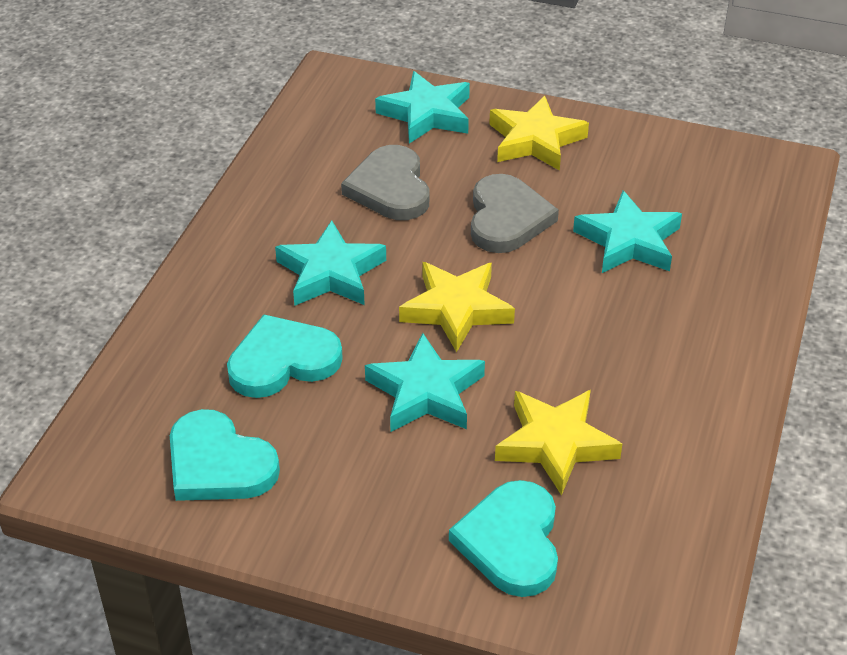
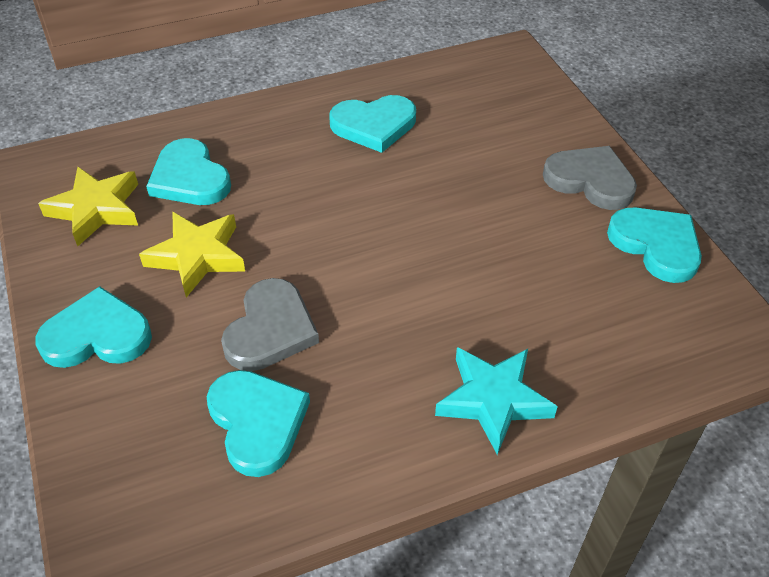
turquoise heart: 3 -> 5
turquoise star: 4 -> 1
yellow star: 3 -> 2

